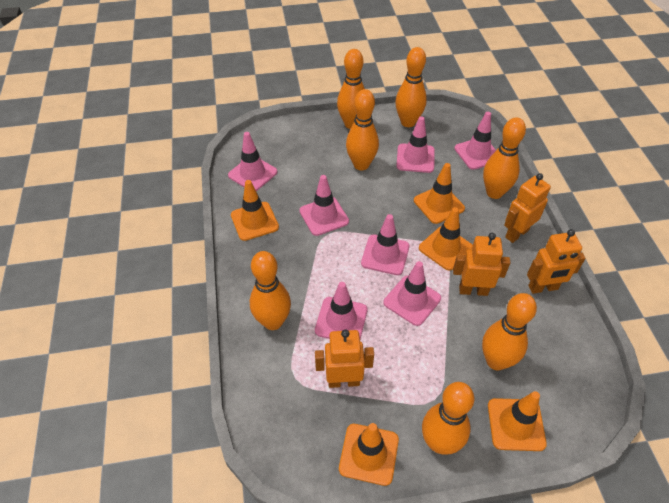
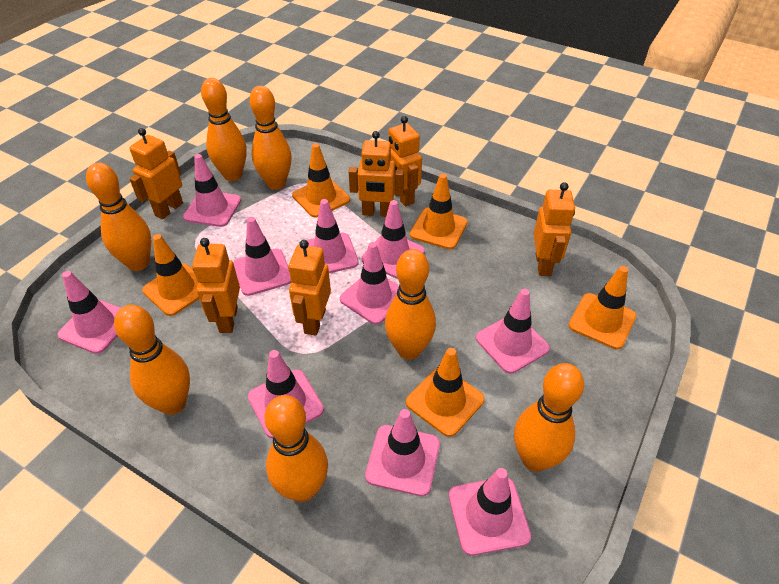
orange robot: 4 -> 6
pink traffic cone: 7 -> 10

